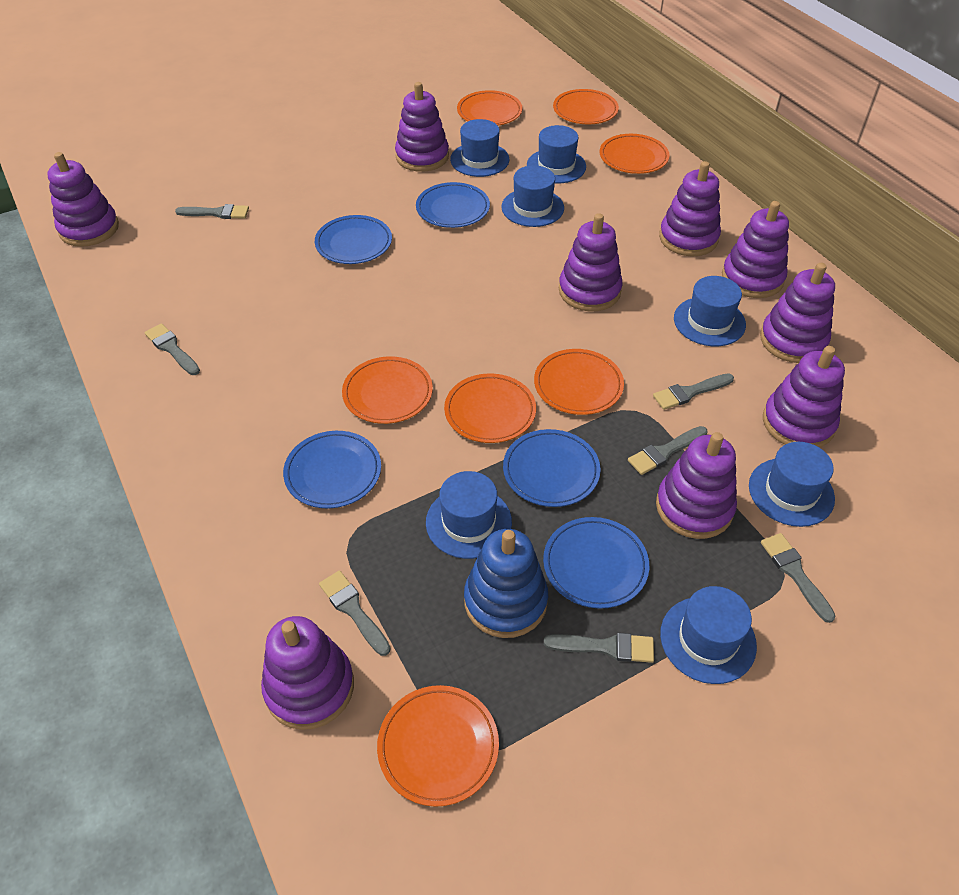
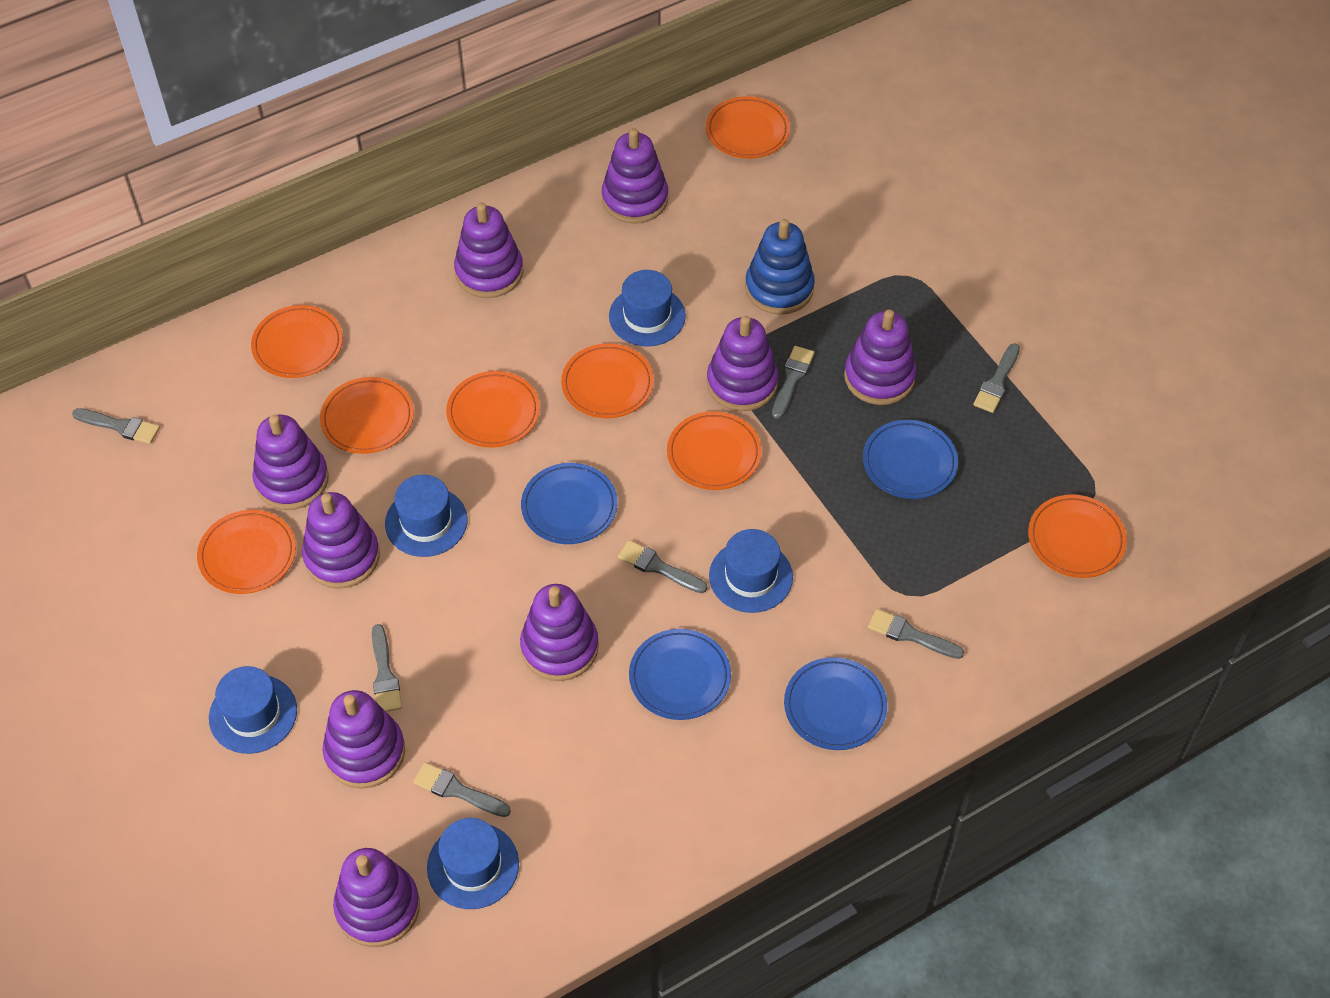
blue hat: 7 -> 5
blue plate: 5 -> 4
orange plate: 7 -> 8

